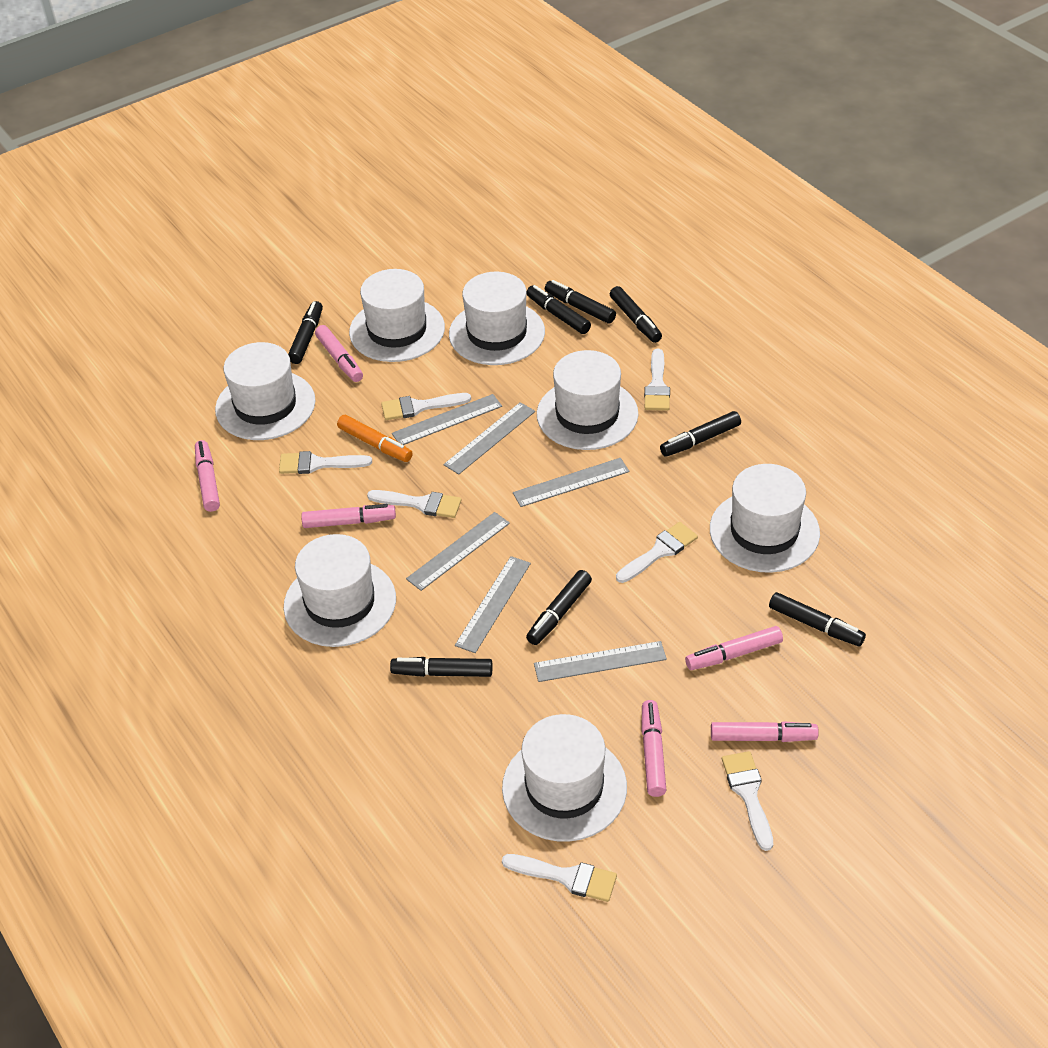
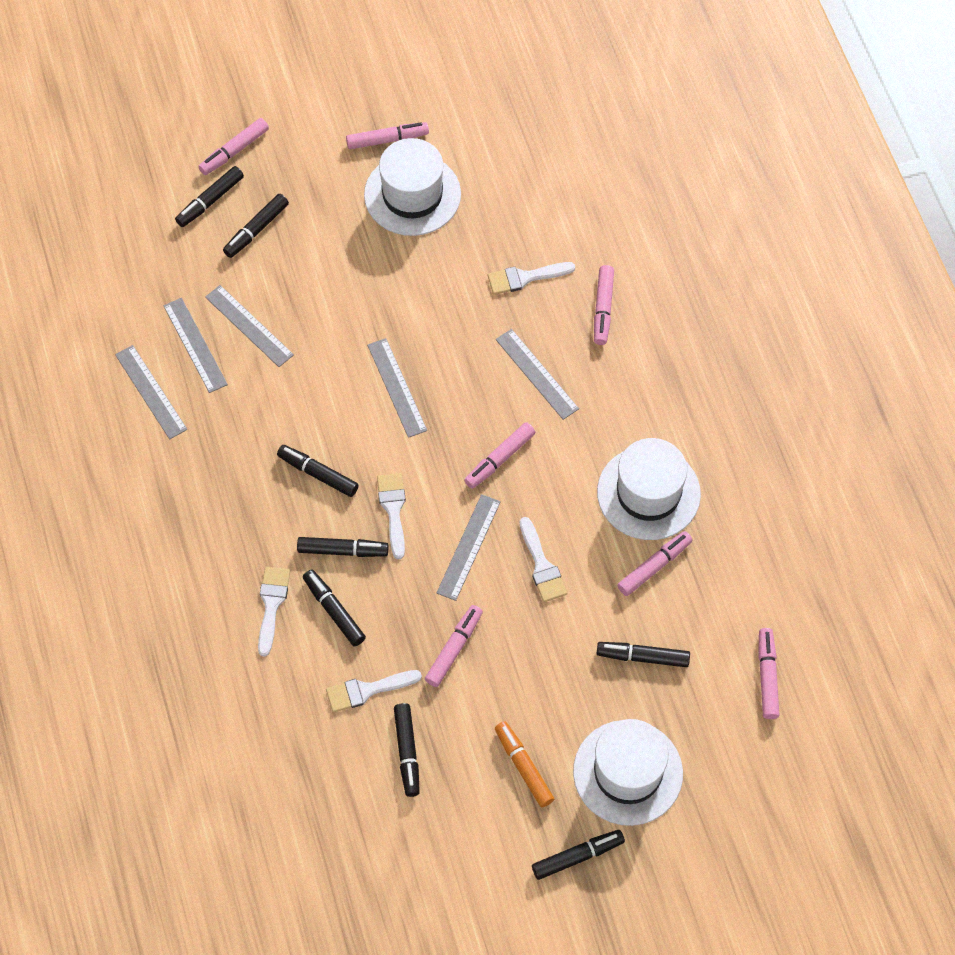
pink marker: 6 -> 7
white brush: 7 -> 5
white hat: 7 -> 3

